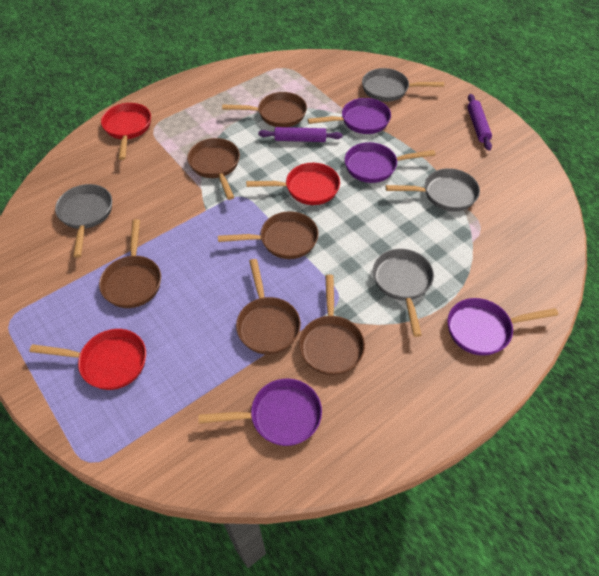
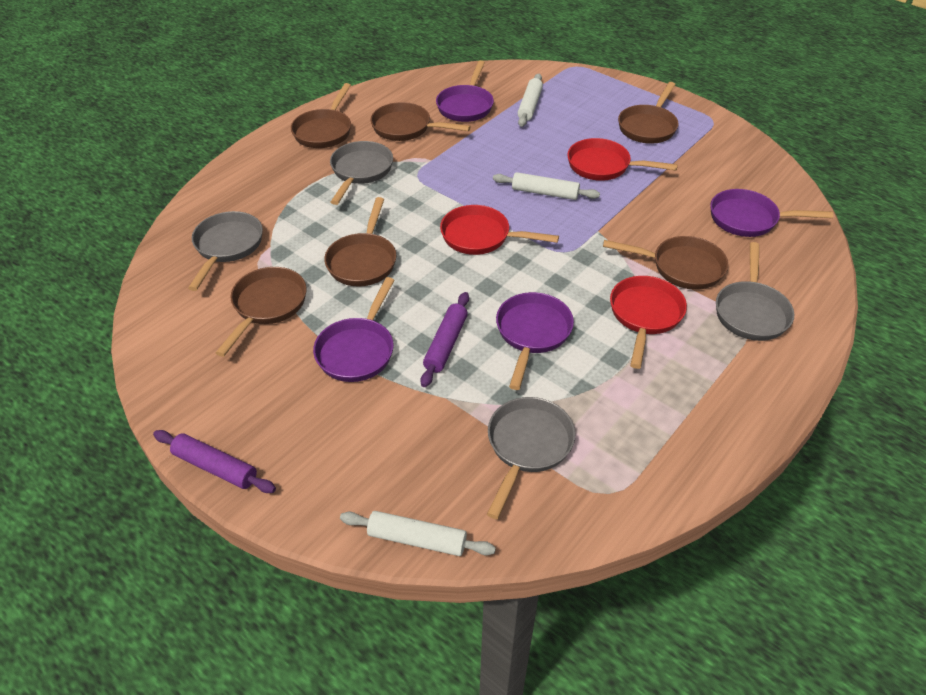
white rolling pin: 0 -> 3

